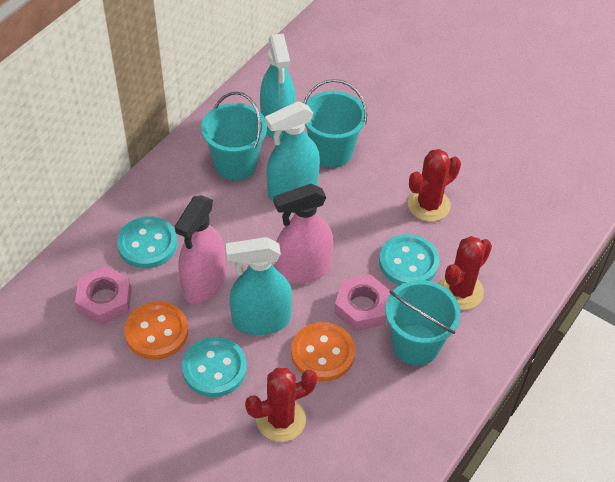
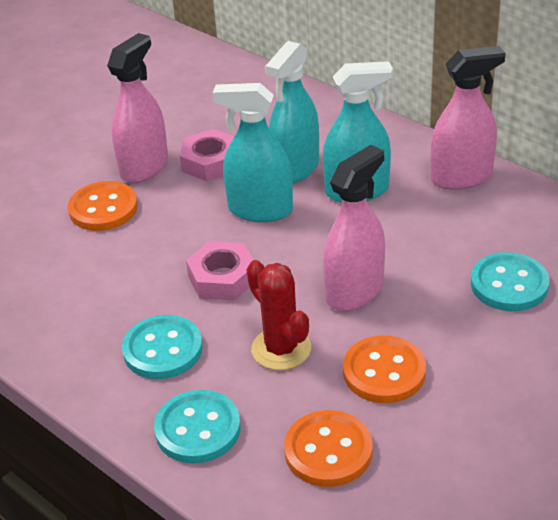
orange button: 2 -> 3
pink spray bottle: 2 -> 3
red cactus: 3 -> 1
turquoise bucket: 3 -> 0

